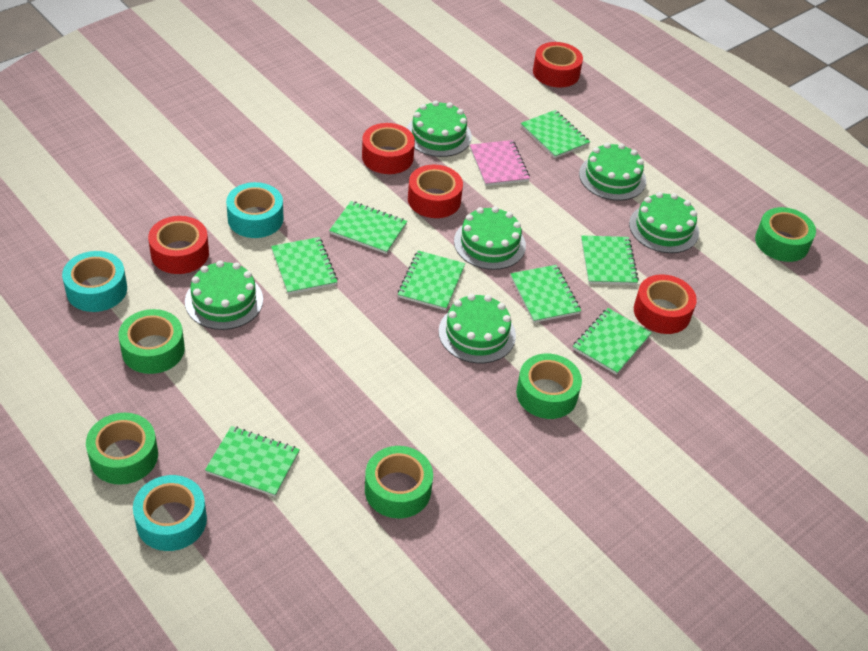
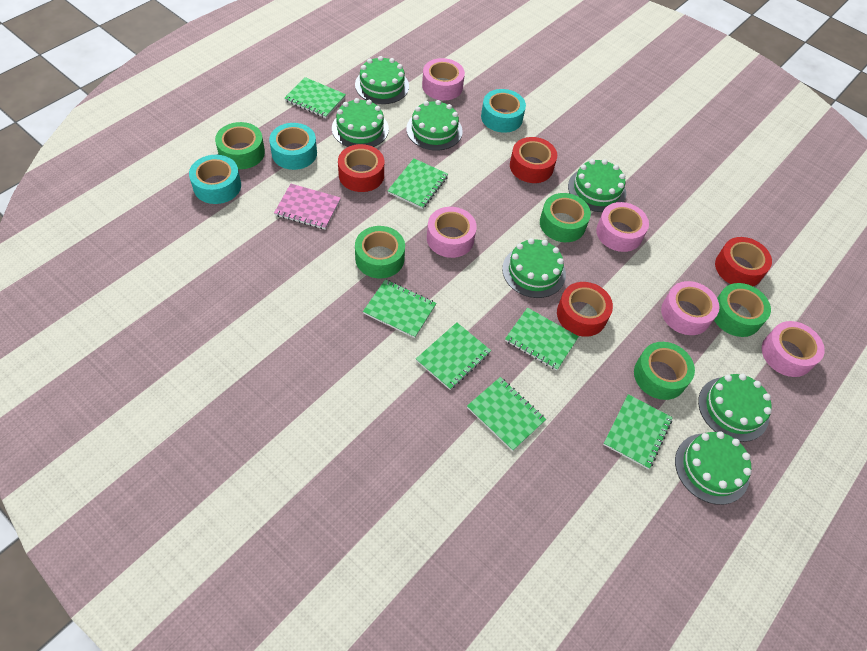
green cake: 6 -> 7
green notebook: 8 -> 7
pink tape: 0 -> 5
red tape: 5 -> 4

